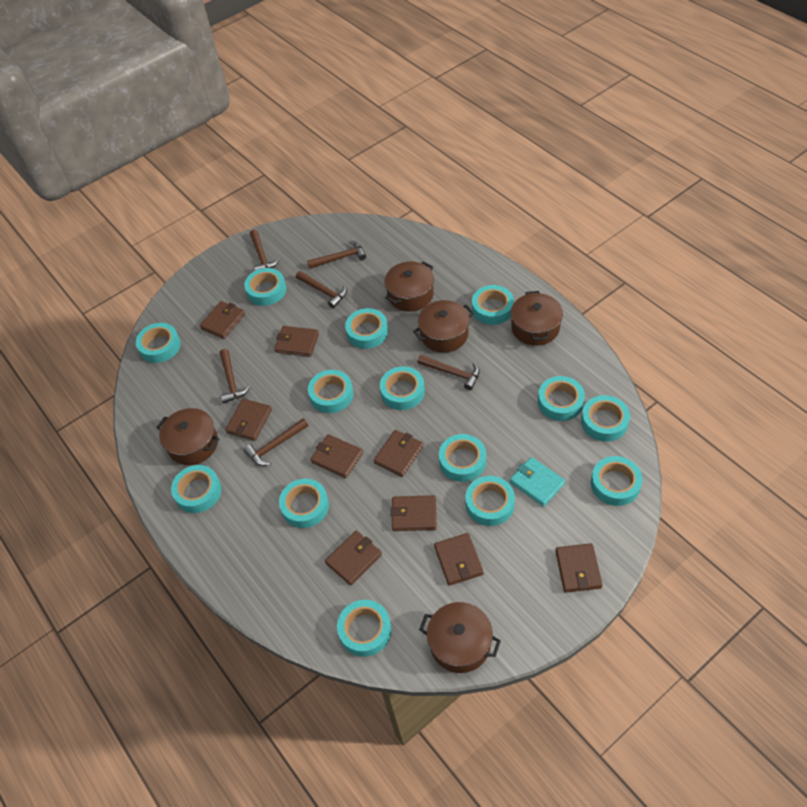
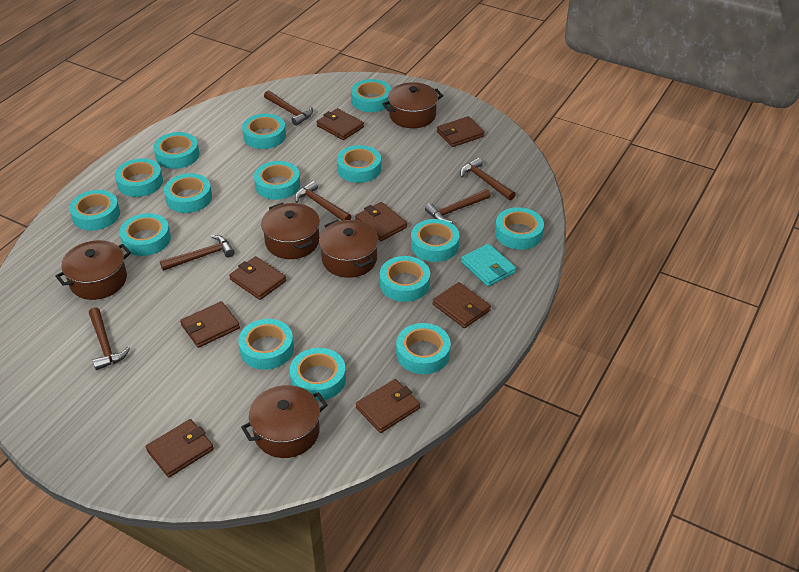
brown wallet: 9 -> 8
turquoise tape: 14 -> 15

